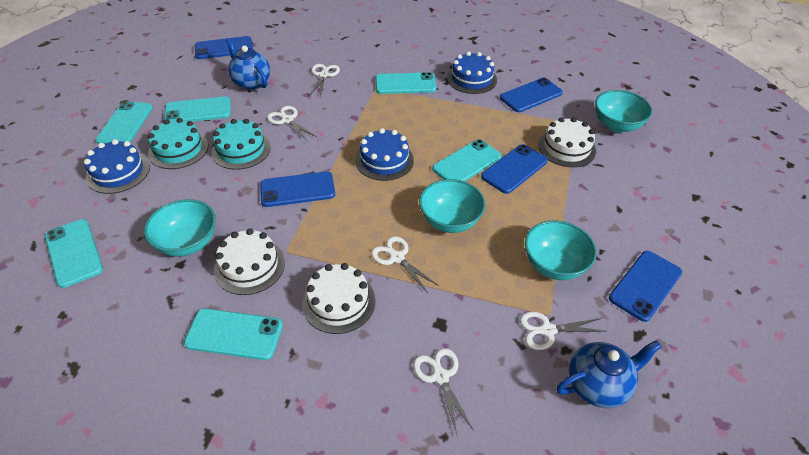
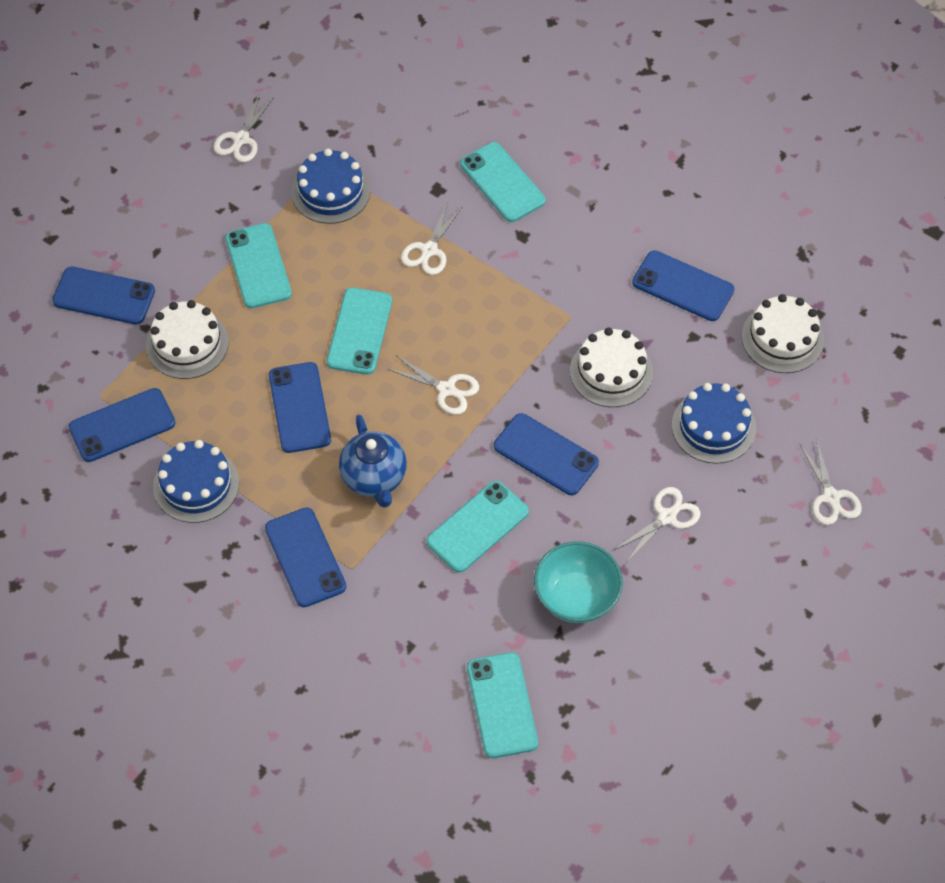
blue phone: 5 -> 6
blue teapot: 2 -> 1
turquoise bowl: 4 -> 1
turquoise cake: 2 -> 0
turquoise phone: 6 -> 5

